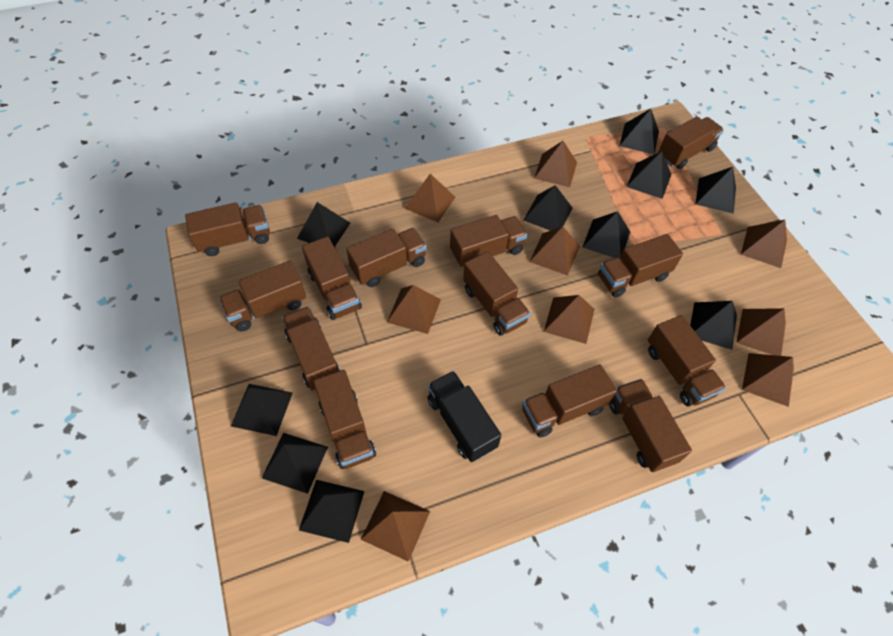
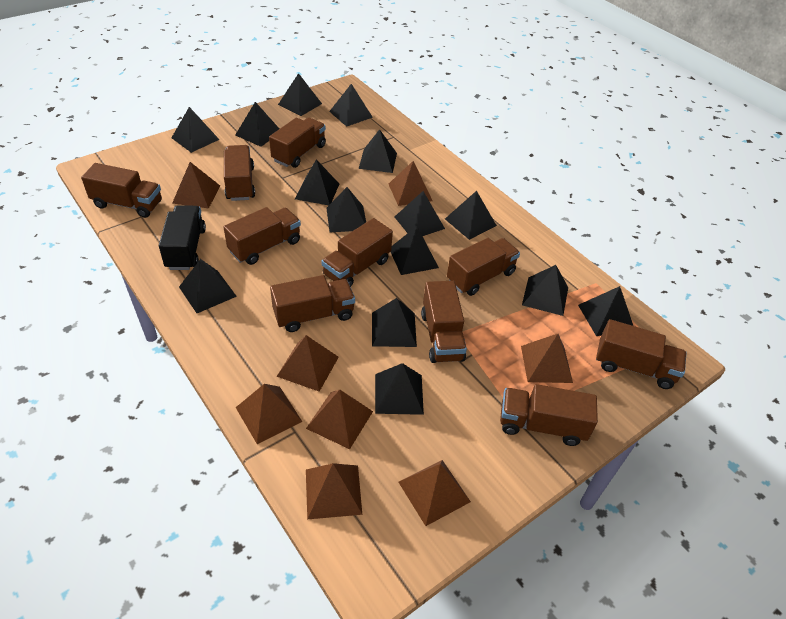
black pyramid: 10 -> 15
brown pyramid: 9 -> 8
brown truck: 13 -> 10

